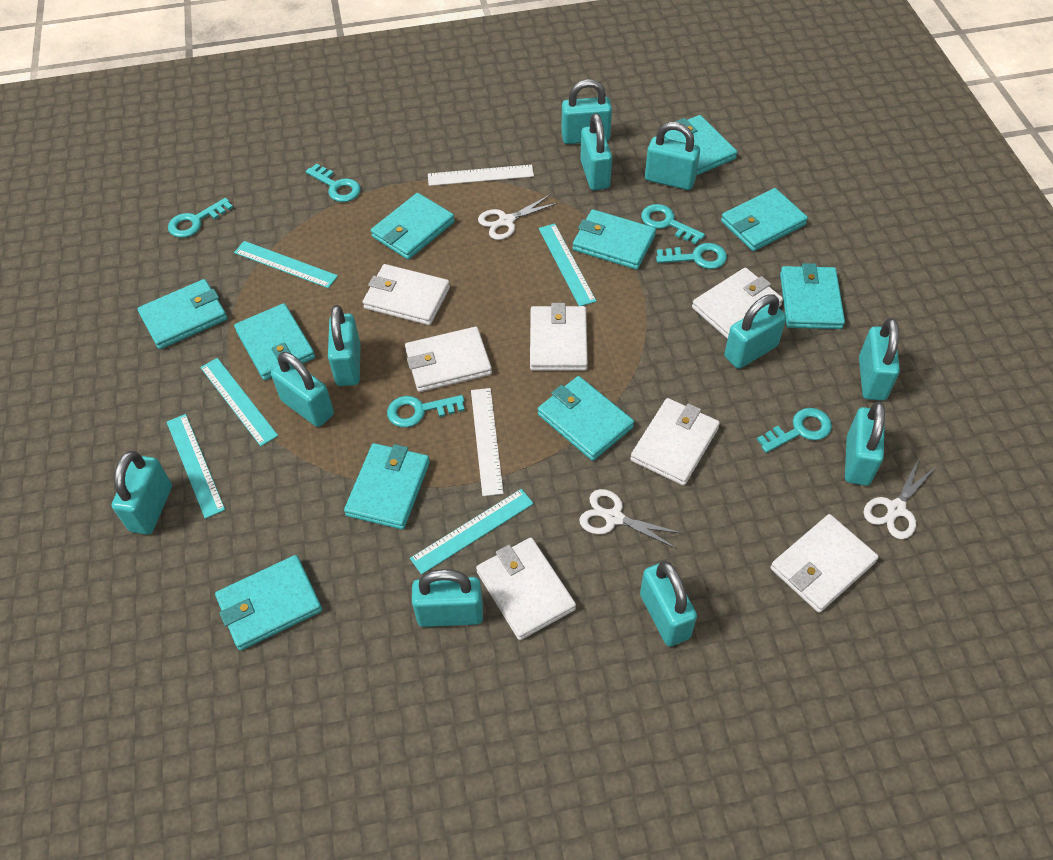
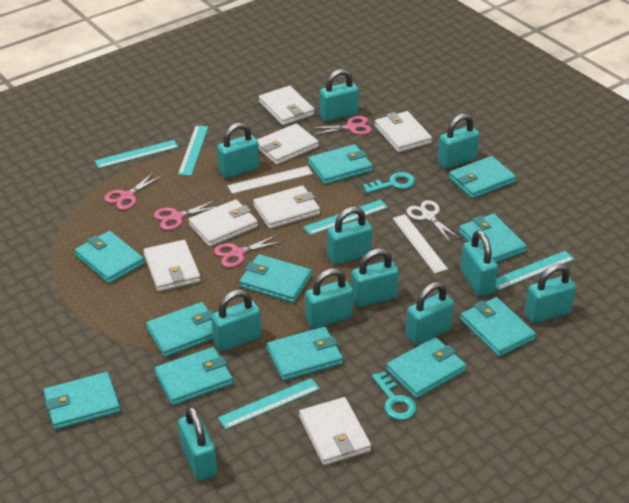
pink scissors: 0 -> 4
turquoise key: 6 -> 2
turquoise wallet: 10 -> 11
white scissors: 3 -> 1

